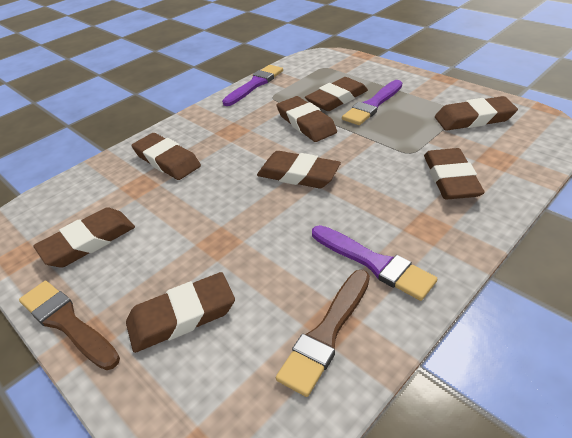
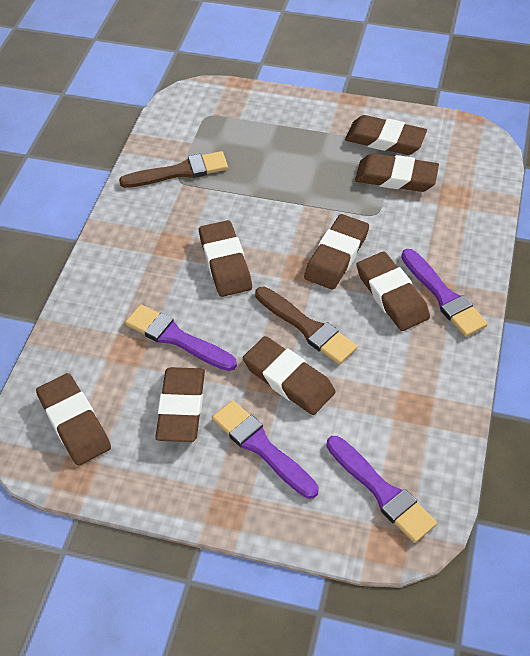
purple brush: 3 -> 4

